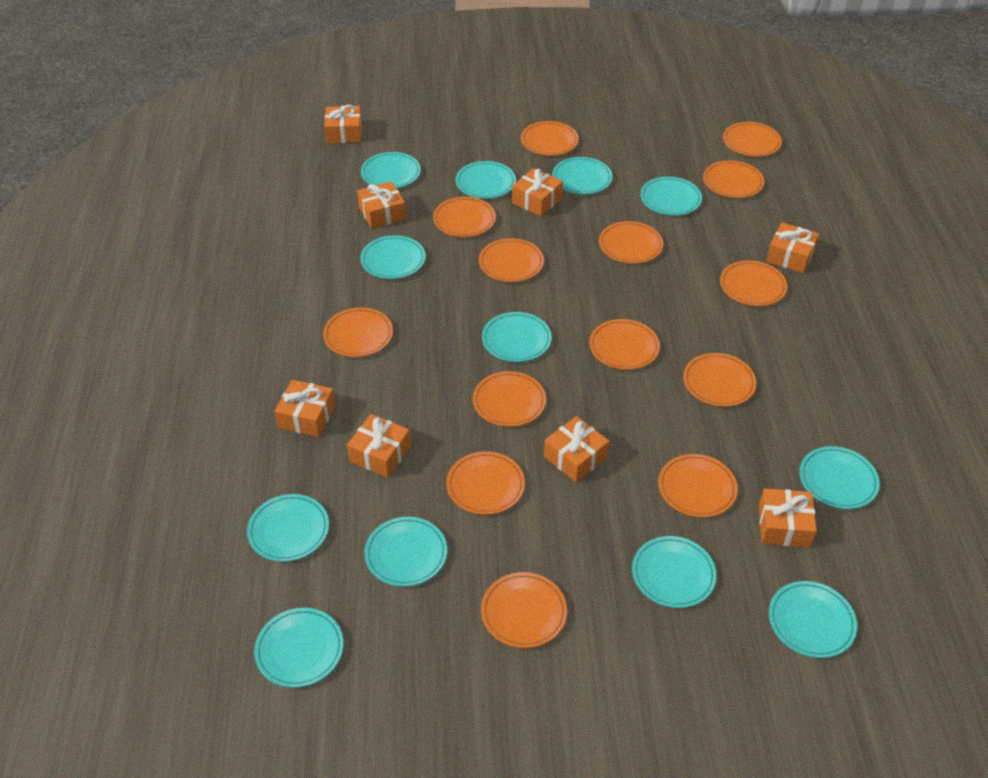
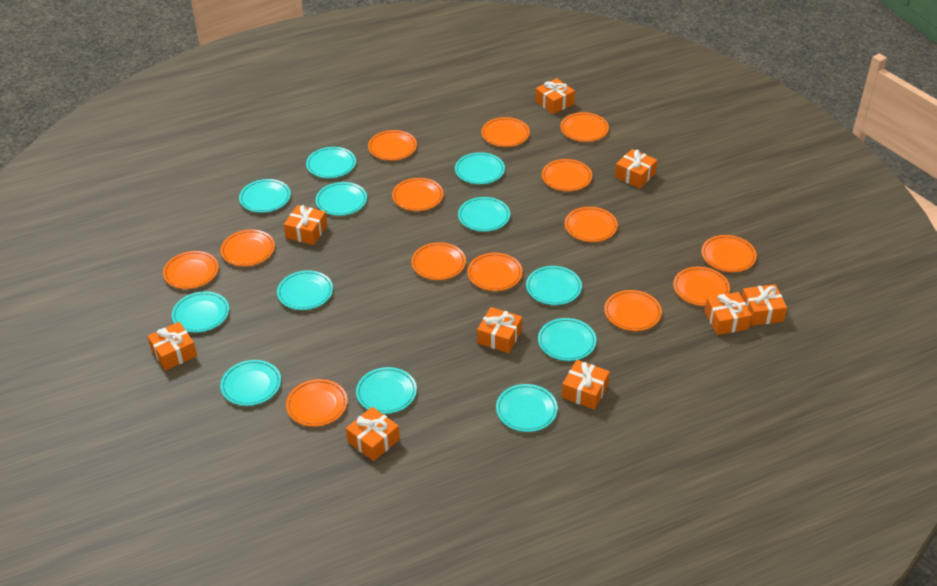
orange gift: 8 -> 9

